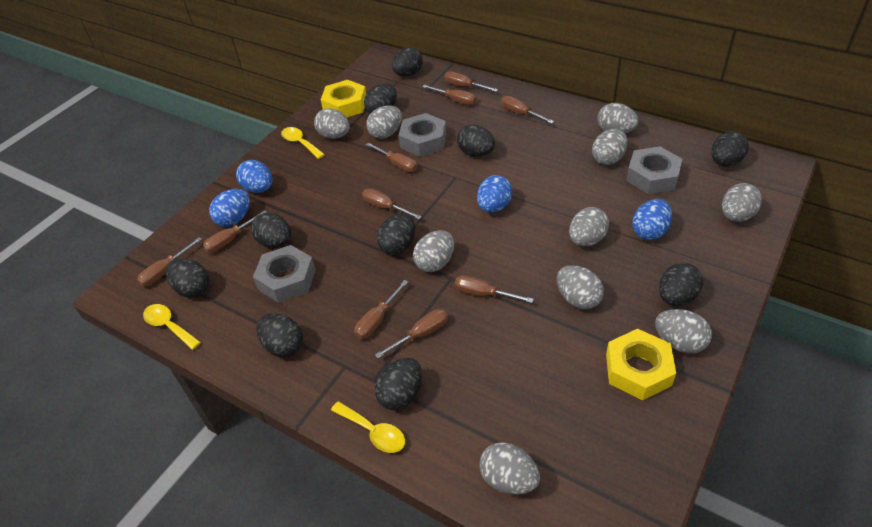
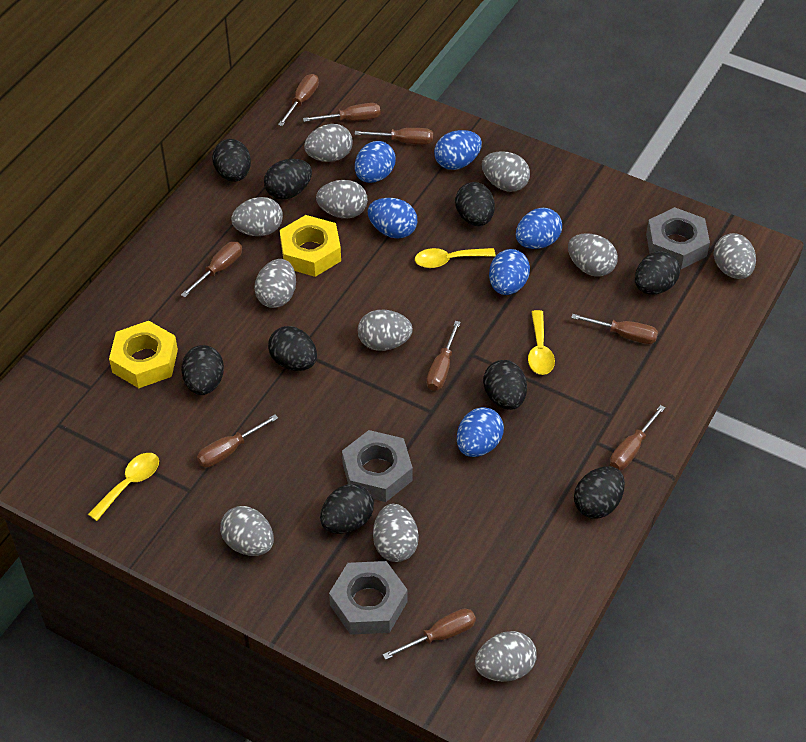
black egg: 10 -> 9
blue egg: 4 -> 6
brown screwdriver: 10 -> 9
grey egg: 10 -> 11

